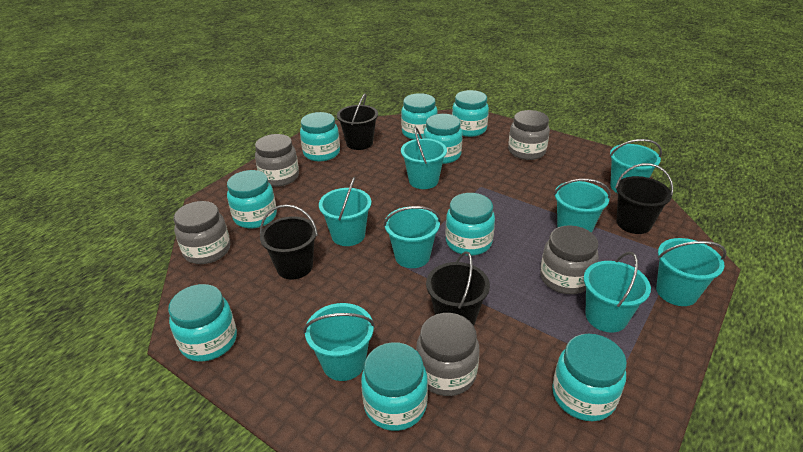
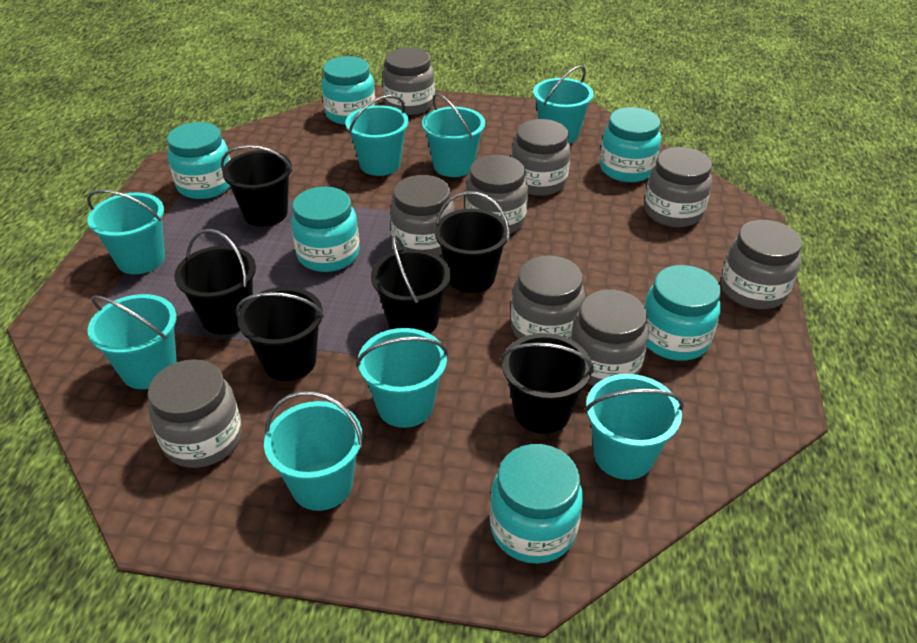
black bucket: 4 -> 6
grey jar: 5 -> 9
turquoise jar: 9 -> 6

